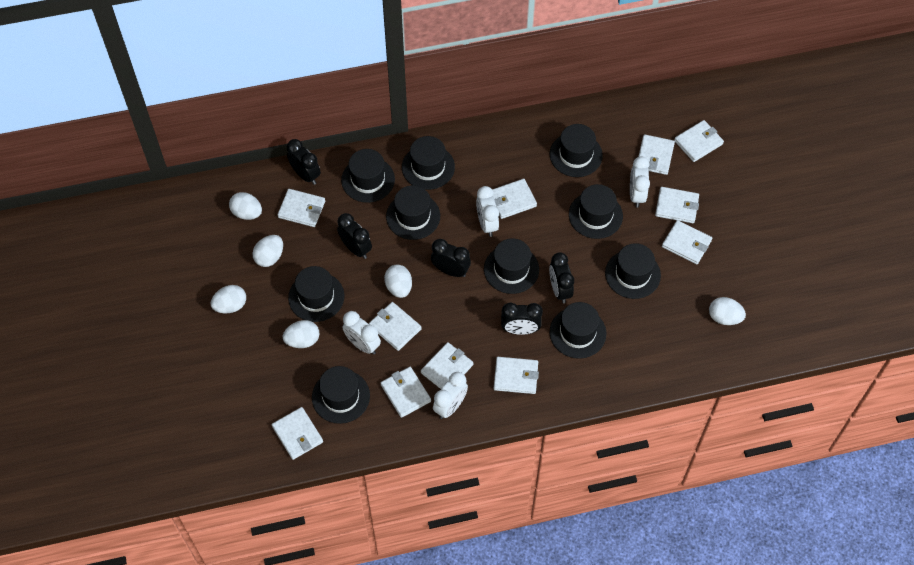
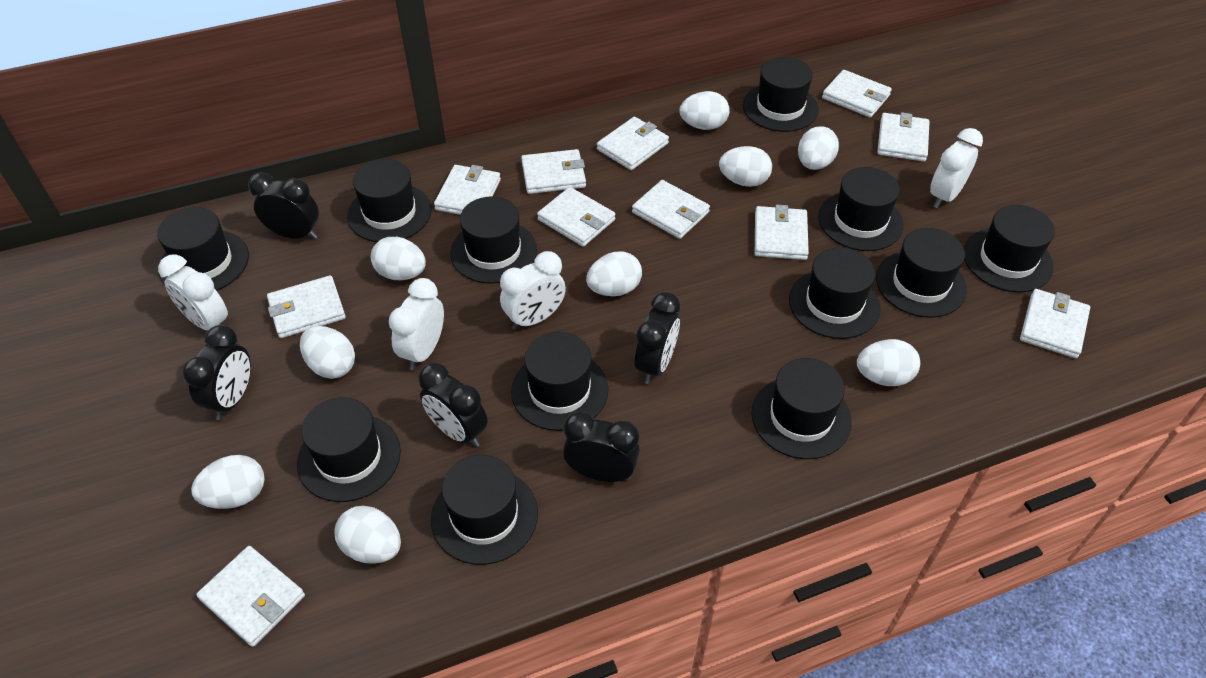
black hat: 10 -> 12
white egg: 6 -> 9

